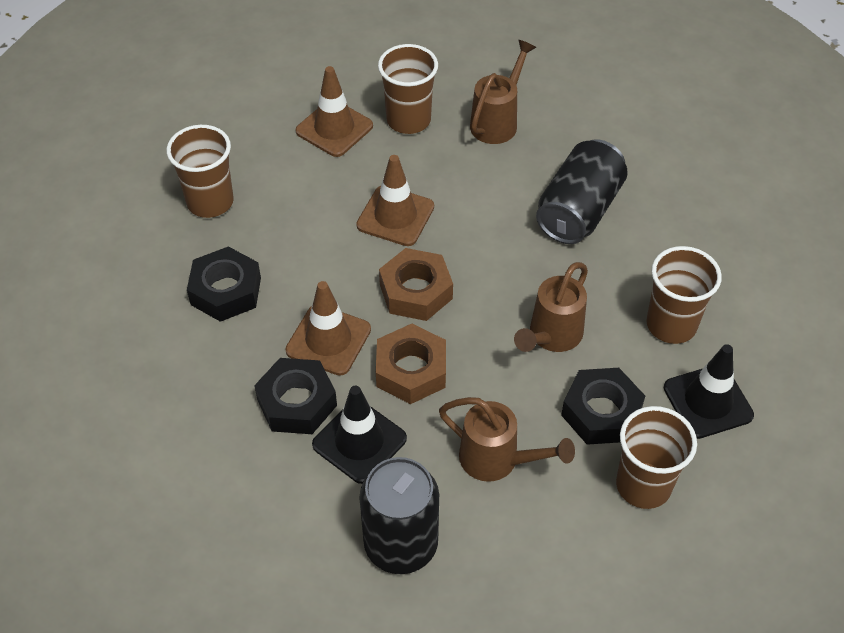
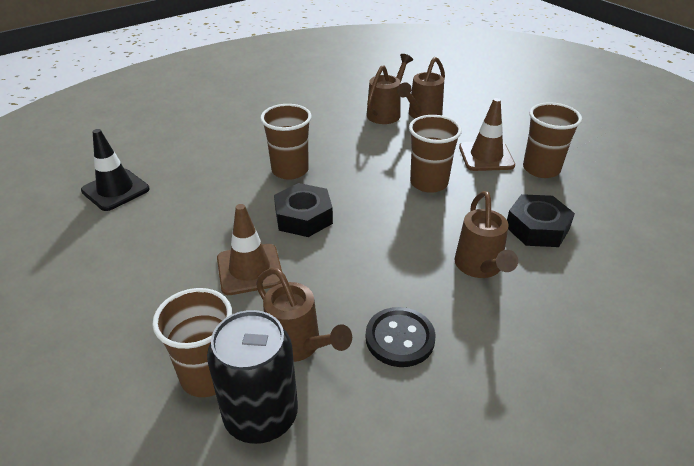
black button: 0 -> 1
black can: 2 -> 1
black nut: 3 -> 2
black traffic cone: 2 -> 1
brown nut: 2 -> 0
brown traffic cone: 3 -> 2
brown watering can: 3 -> 4

